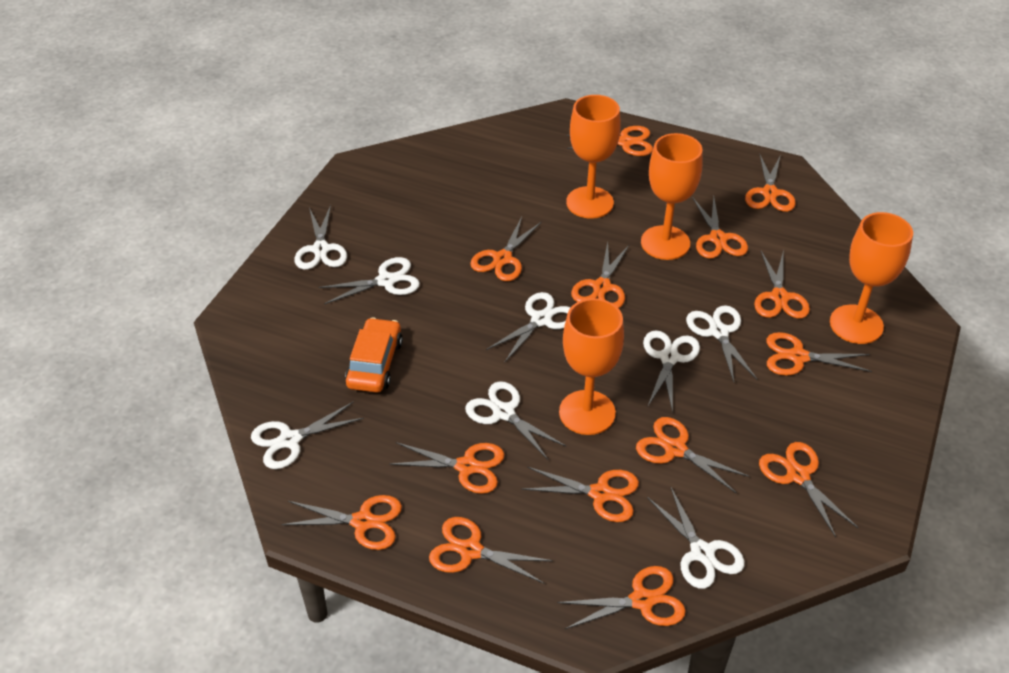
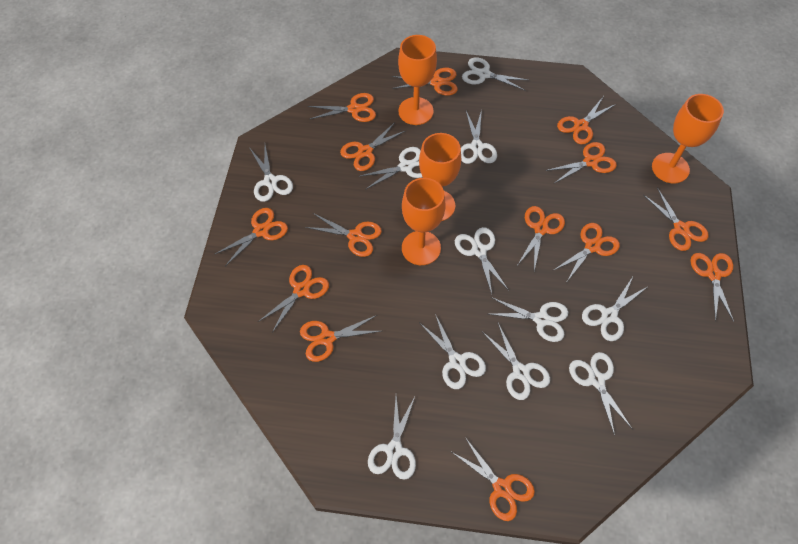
orange car: 1 -> 0
white scissors: 8 -> 11

